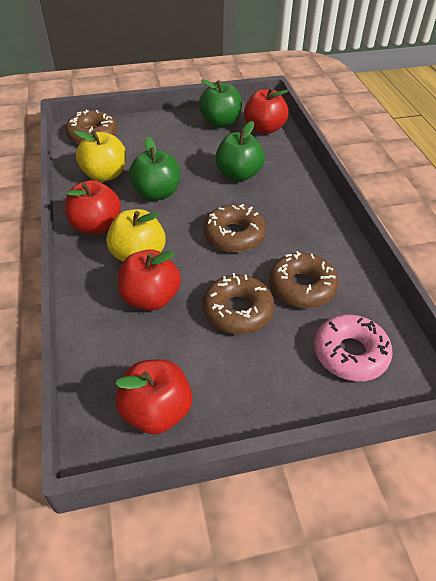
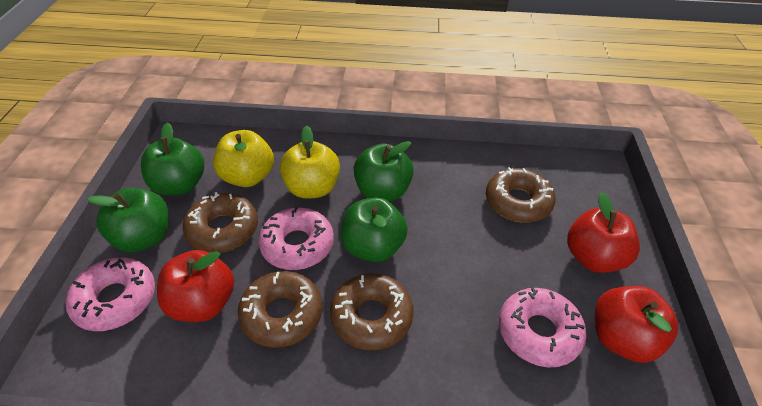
green apple: 3 -> 4
pink donut: 1 -> 3
red apple: 4 -> 3

